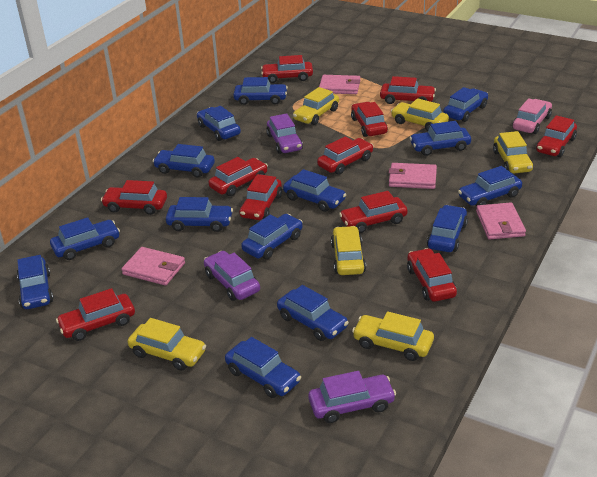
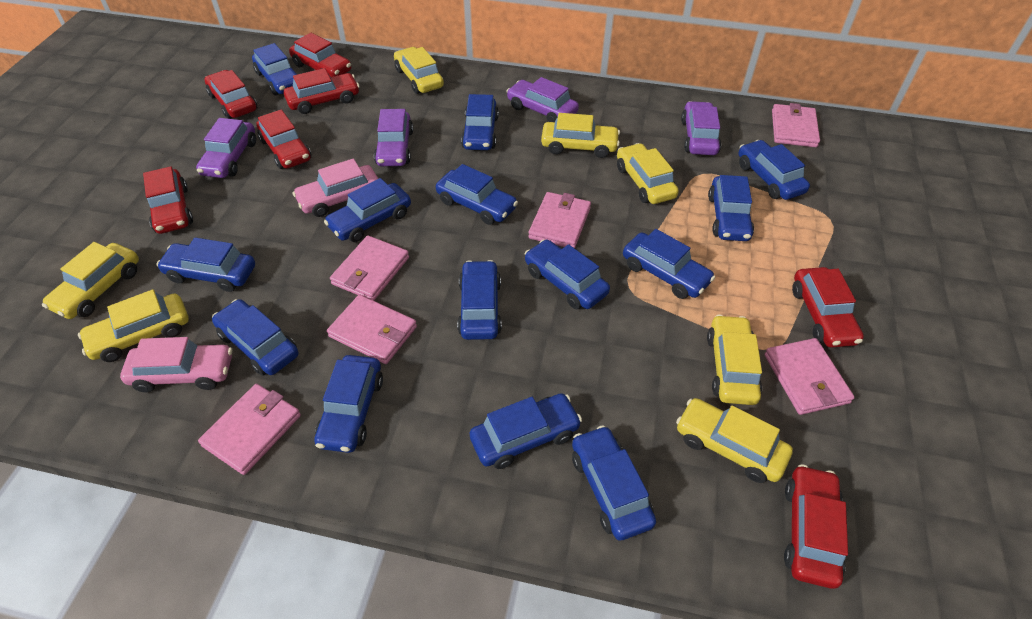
pink car: 1 -> 2
pink wallet: 4 -> 6
purple car: 3 -> 4
red car: 11 -> 7
yellow car: 6 -> 7

